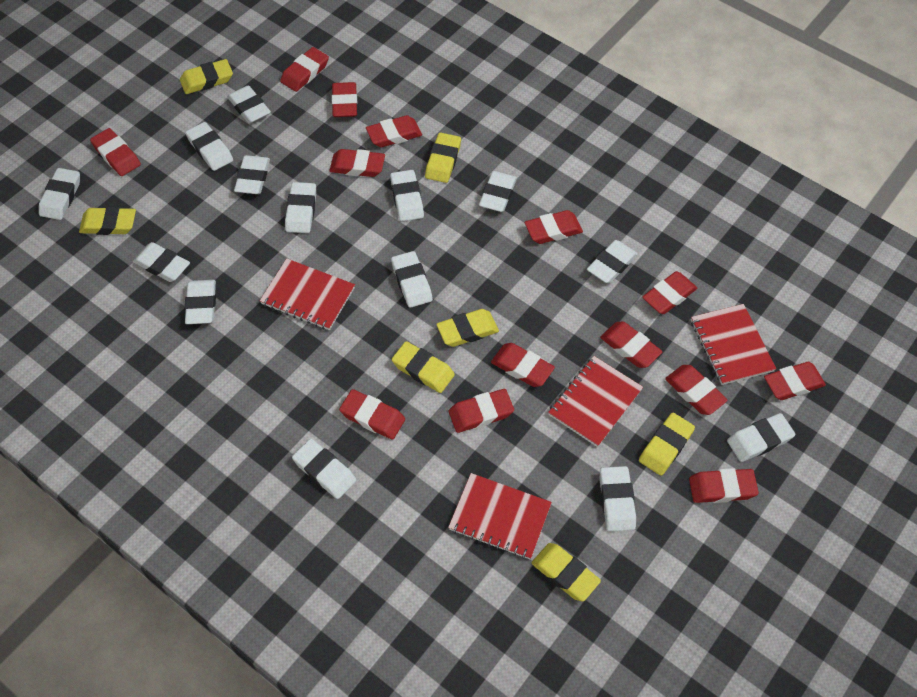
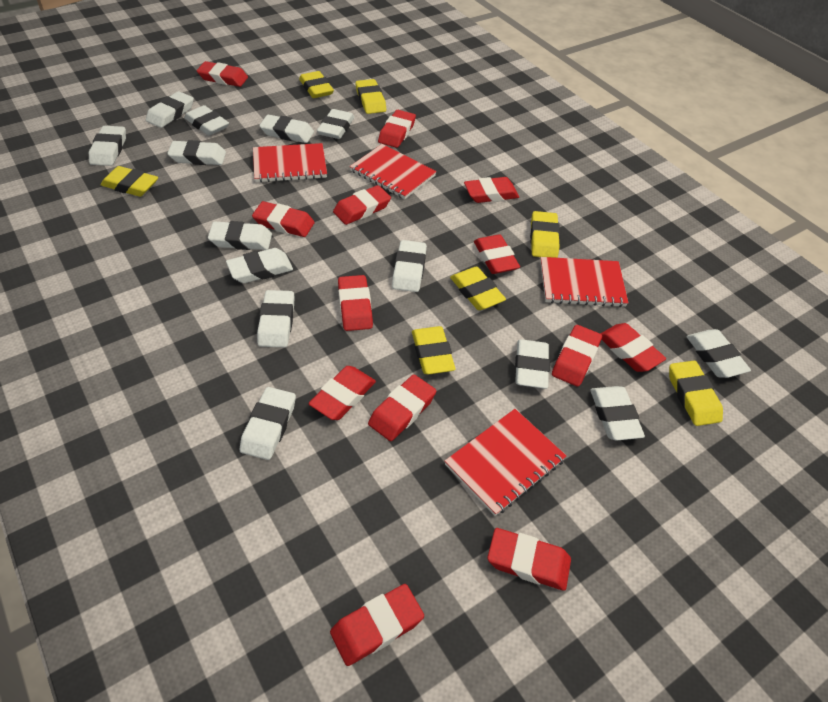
red eraser: 14 -> 13

